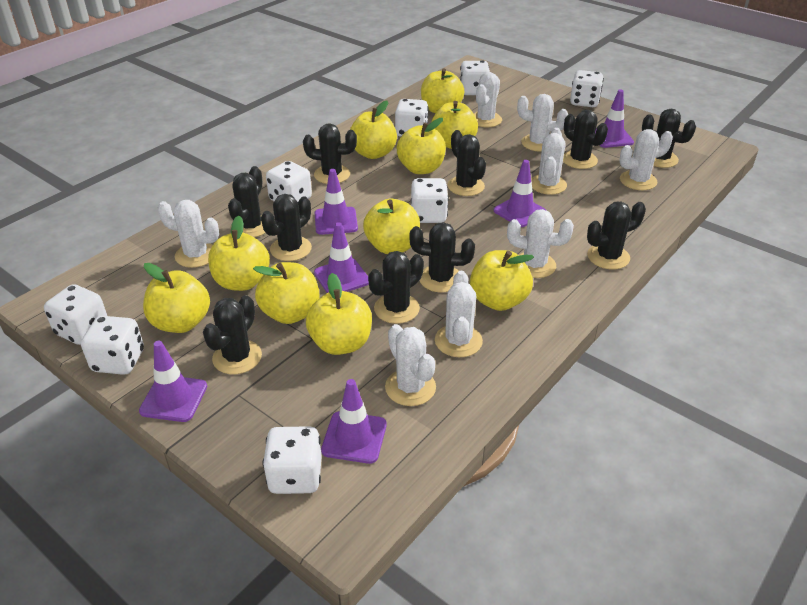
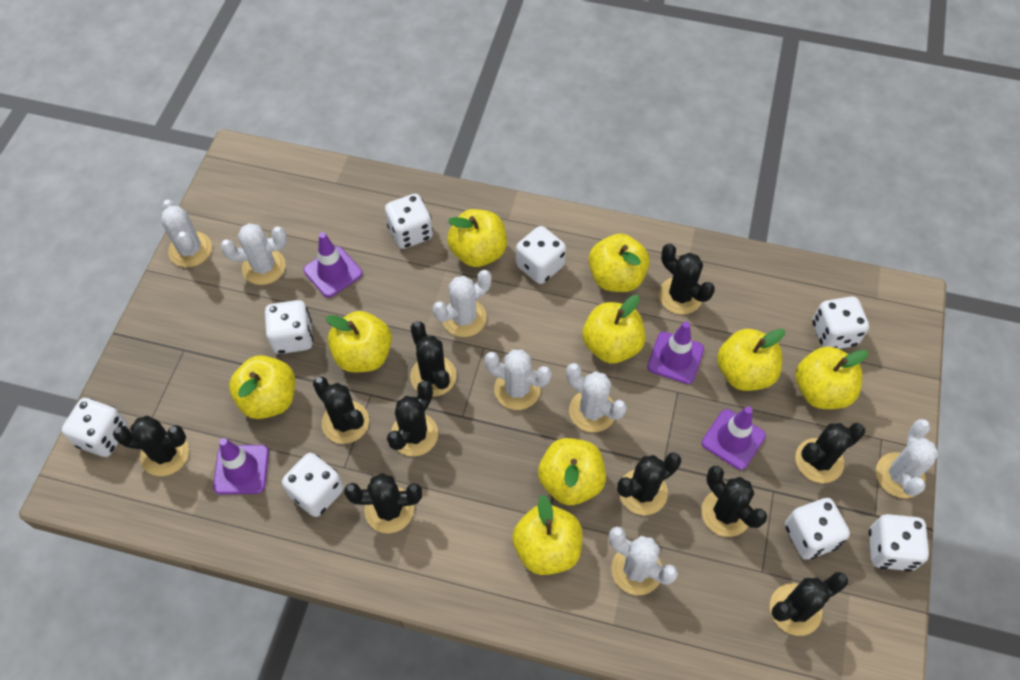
purple traffic cone: 6 -> 4
white cactus: 8 -> 7
yellow apple: 10 -> 9

